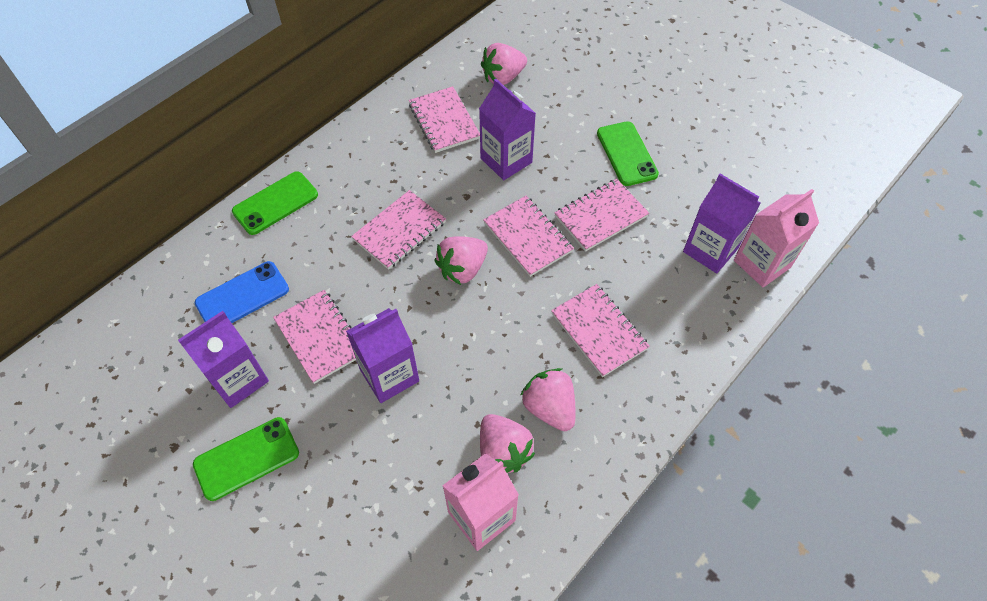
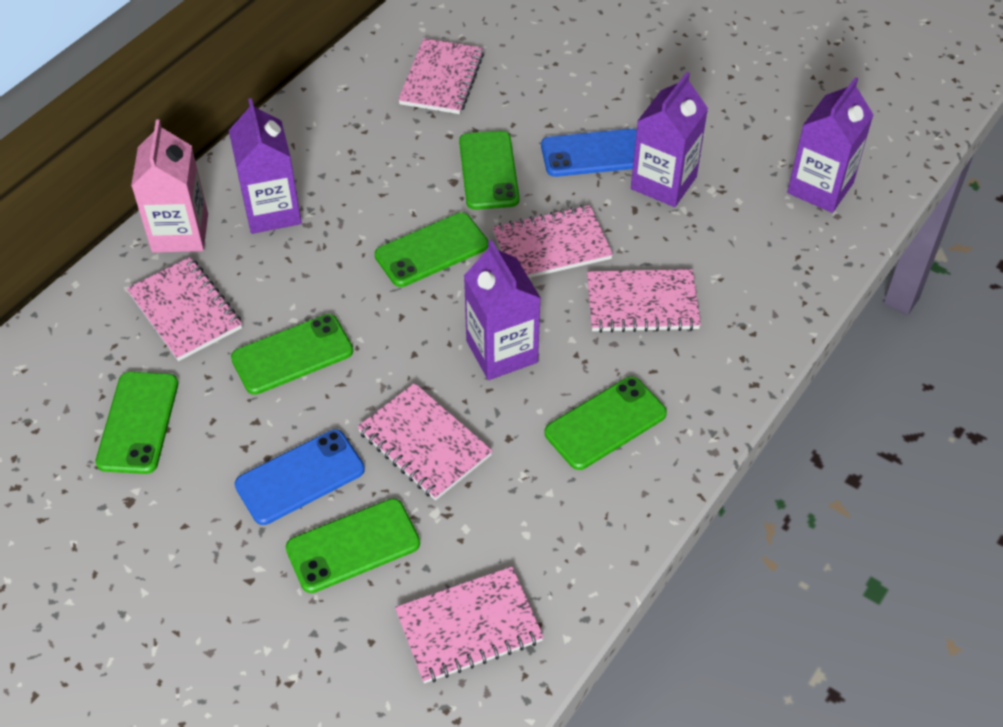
blue phone: 1 -> 2
green phone: 3 -> 6
pink carton: 2 -> 1
pink strawberry: 4 -> 0

